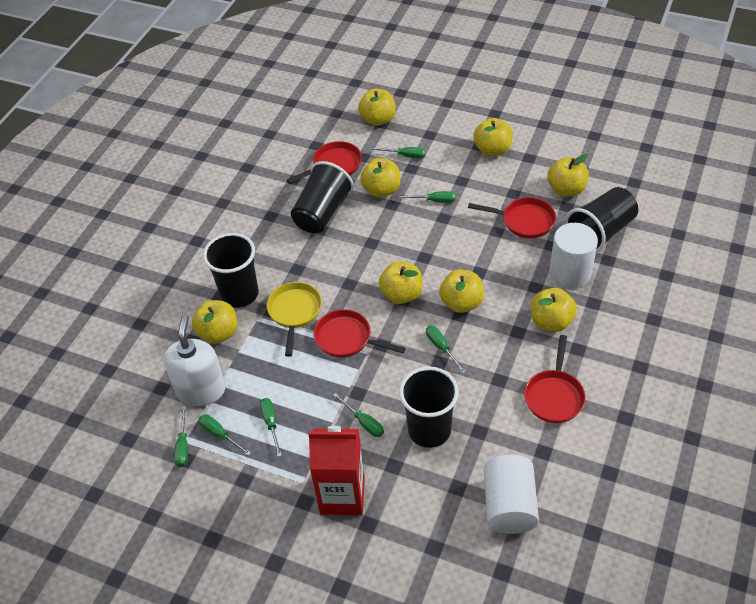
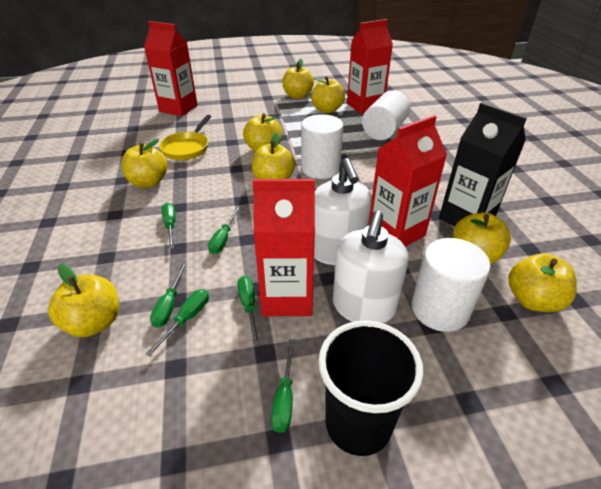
black carton: 0 -> 1
black cup: 4 -> 1
green screwdriver: 7 -> 6
red carton: 1 -> 4
red pan: 4 -> 0
white cylinder: 2 -> 3
white soap dispenser: 1 -> 2

